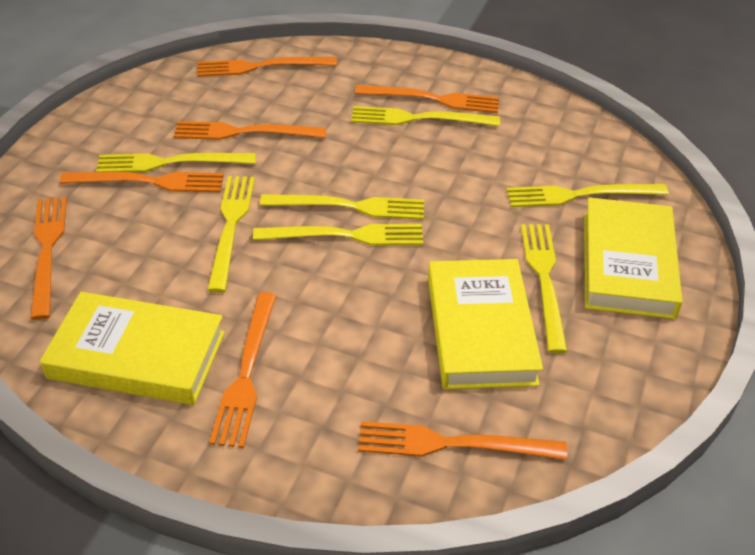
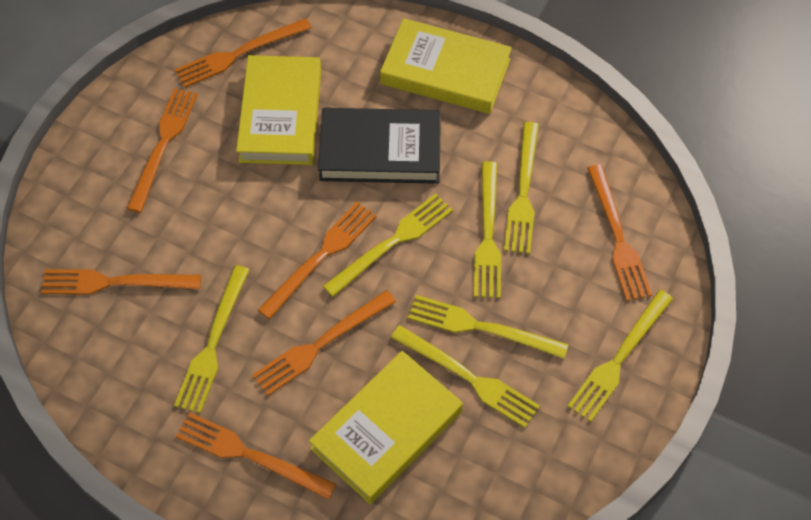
black book: 0 -> 1

